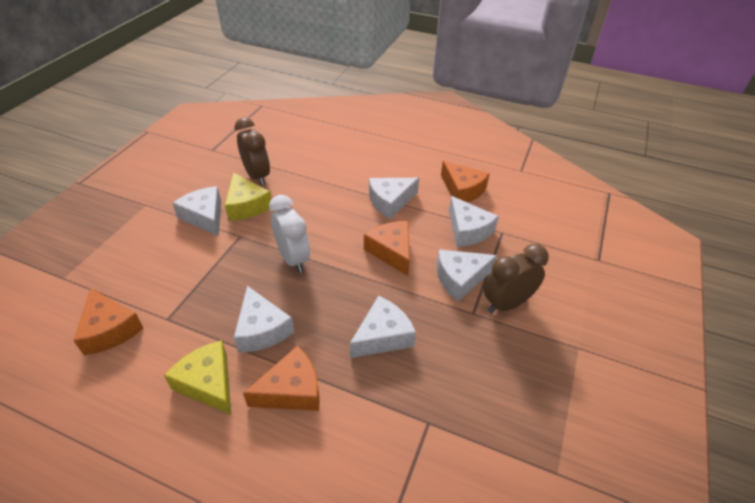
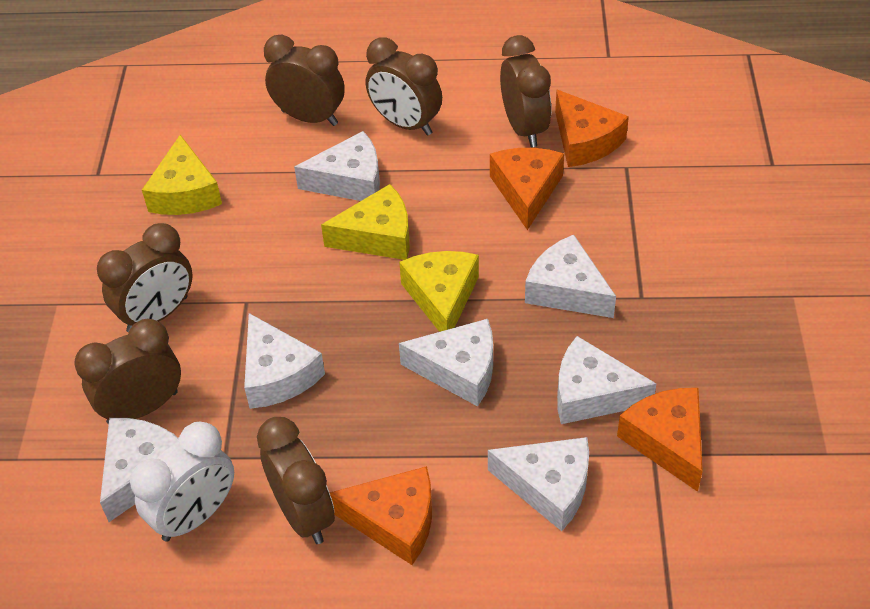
brown clock: 2 -> 6
white cheese: 6 -> 7
yellow cheese: 2 -> 3

